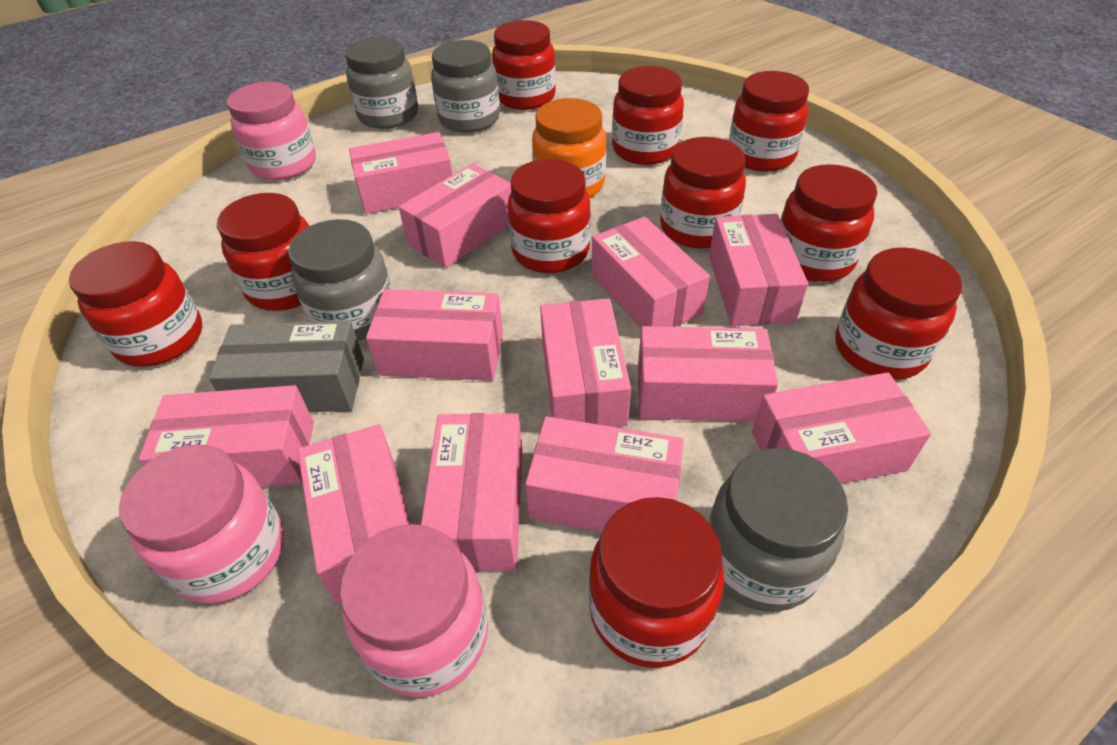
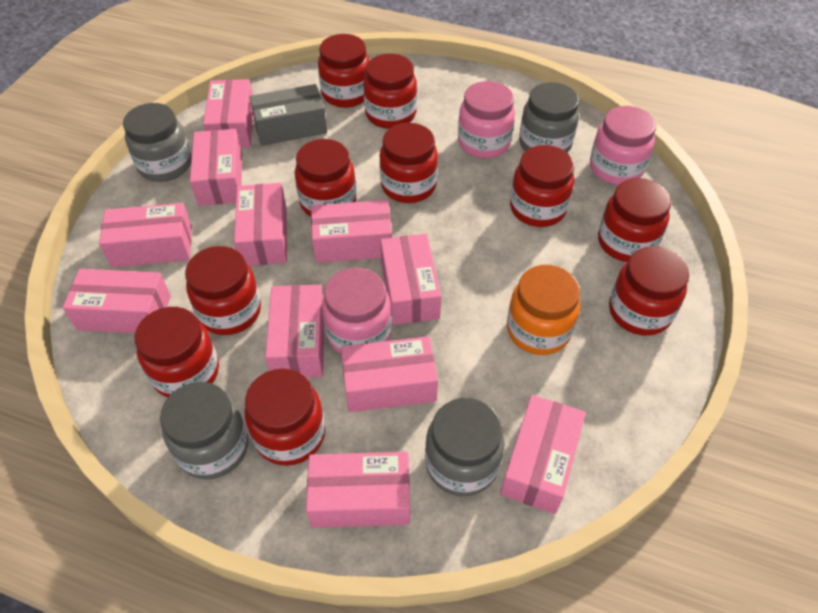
pink box: 12 -> 11

